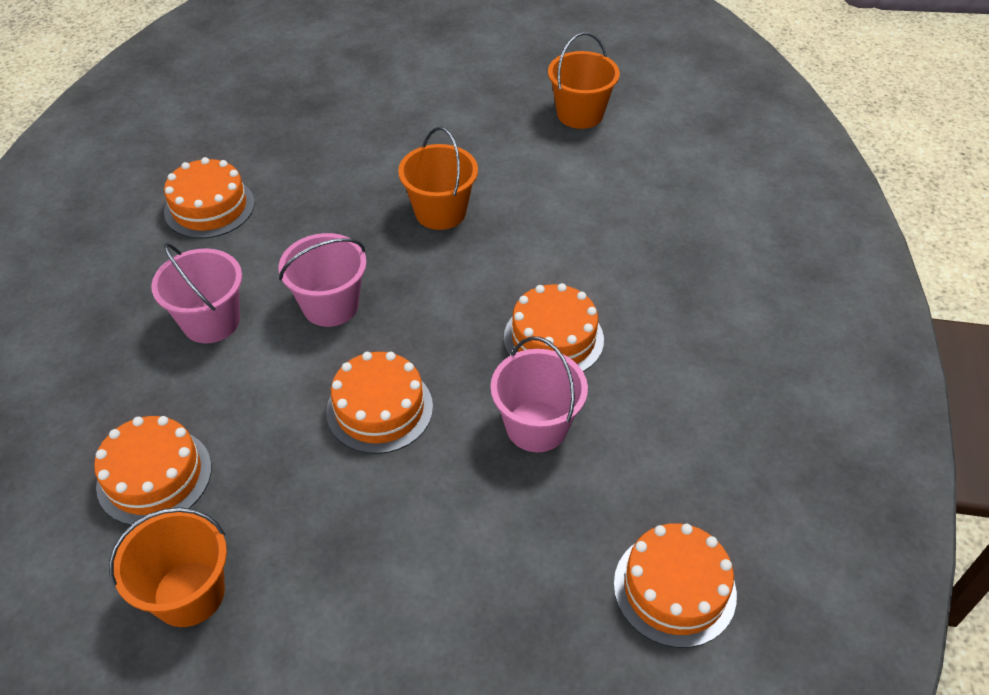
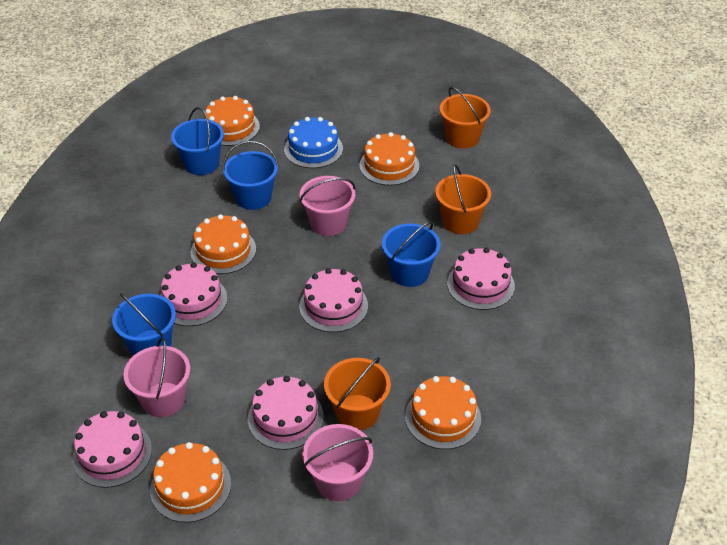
blue bucket: 0 -> 4
blue cake: 0 -> 1
pink cake: 0 -> 5

